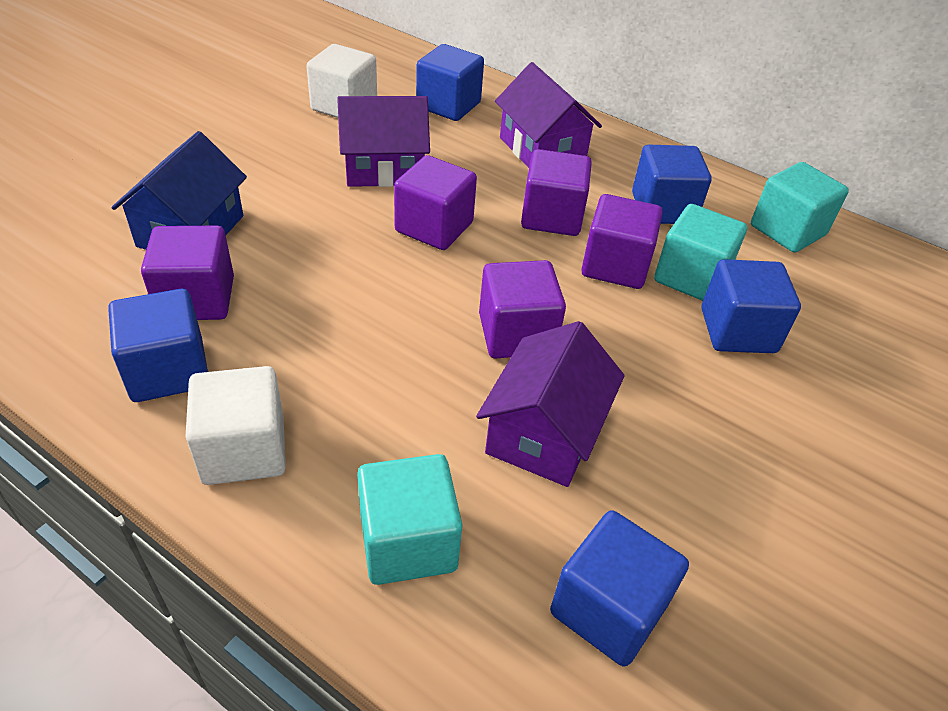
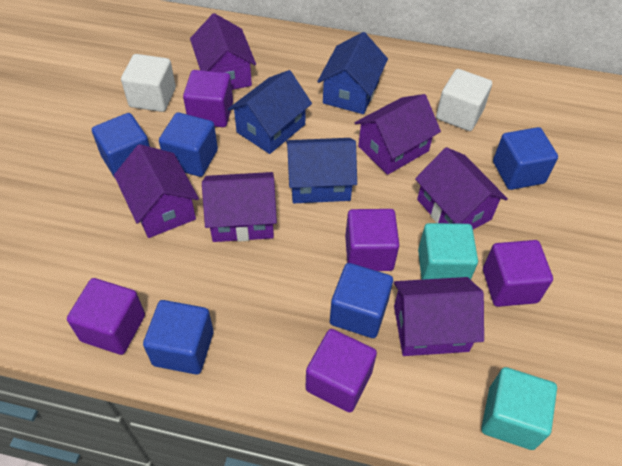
blue house: 1 -> 3
purple house: 3 -> 6
turquoise cube: 3 -> 2

